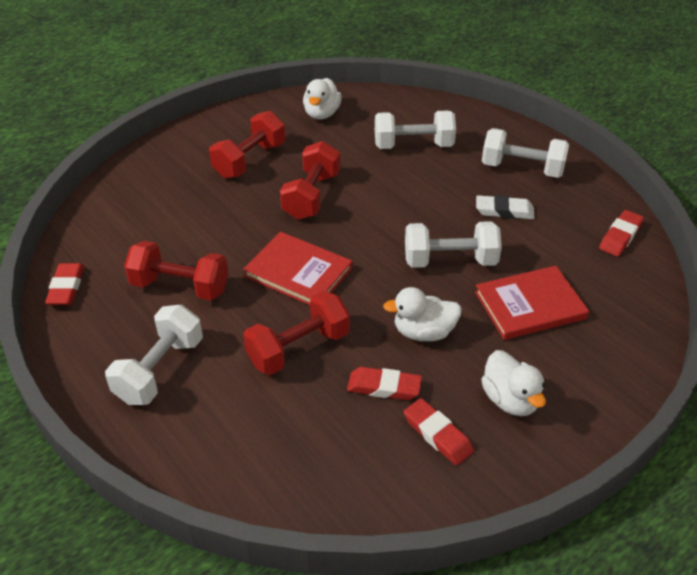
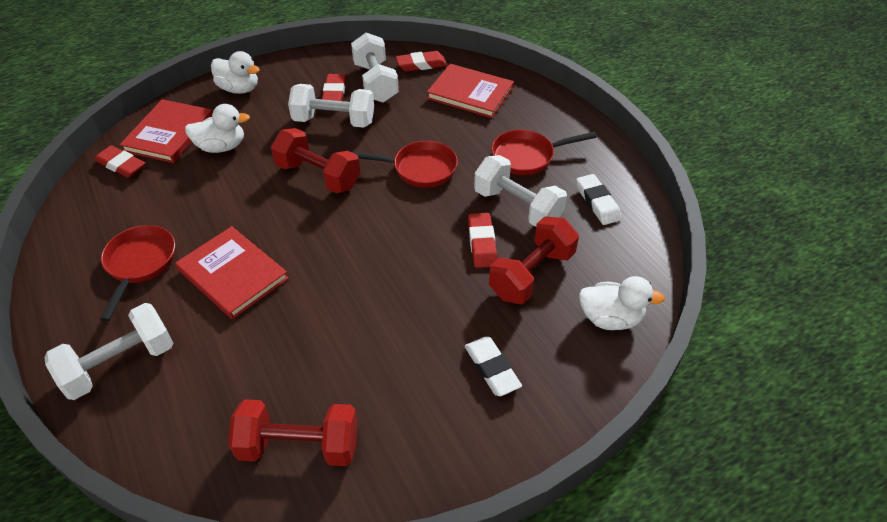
red book: 2 -> 3
red dumbbell: 4 -> 3
red pan: 0 -> 3
white eraser: 1 -> 2

